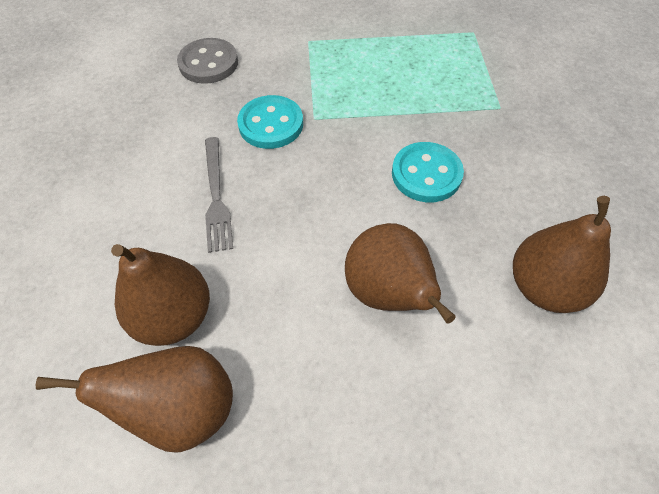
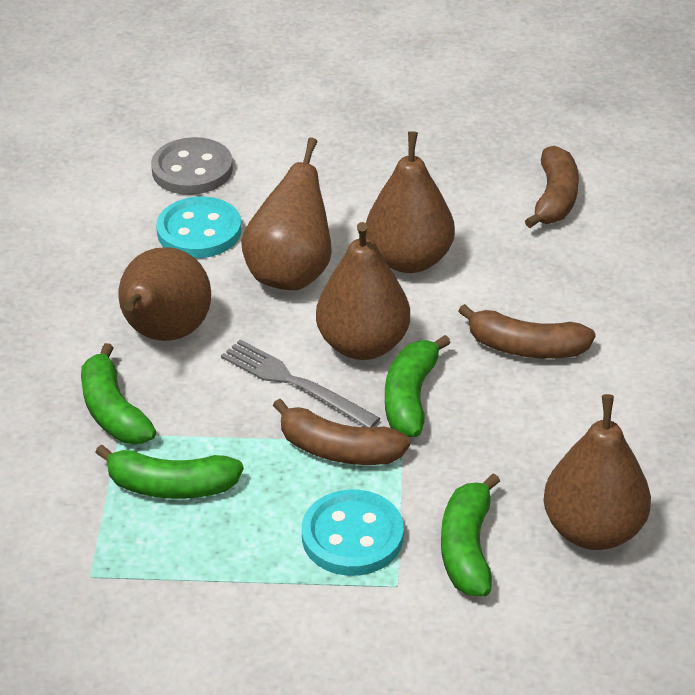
brown banana: 0 -> 3
brown pear: 4 -> 5
green banana: 0 -> 4

